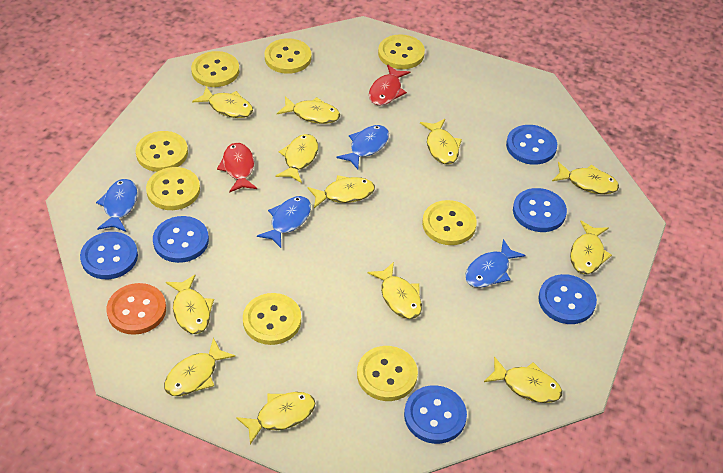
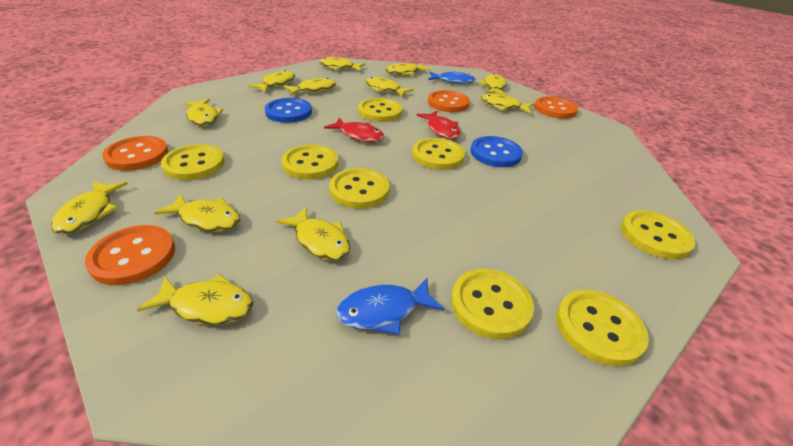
blue button: 6 -> 2
blue fish: 4 -> 2
orange button: 1 -> 4

